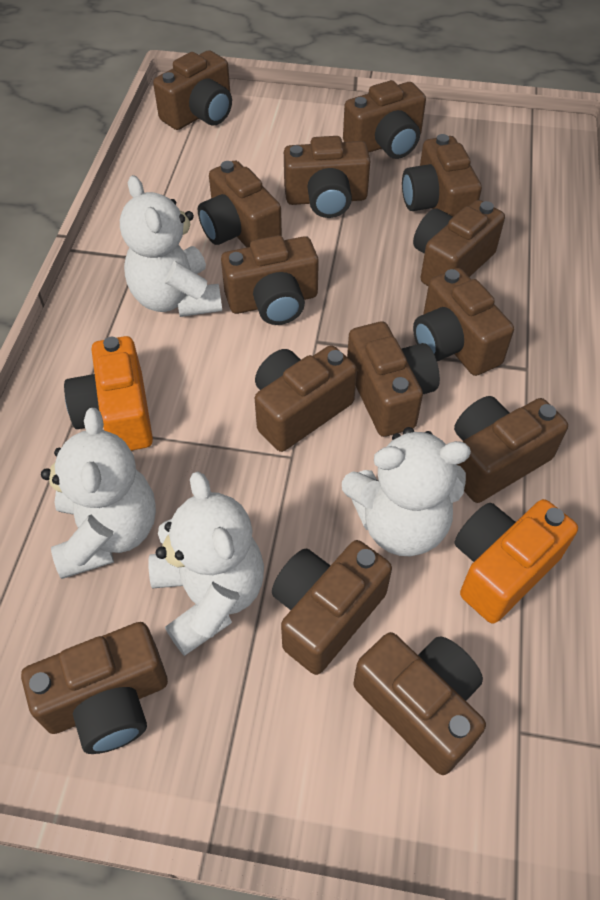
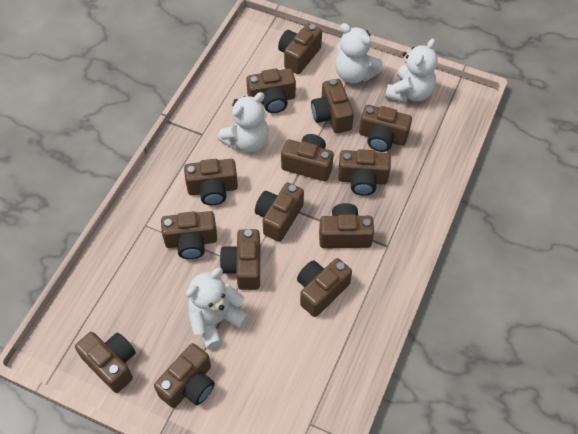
orange camera: 2 -> 0

